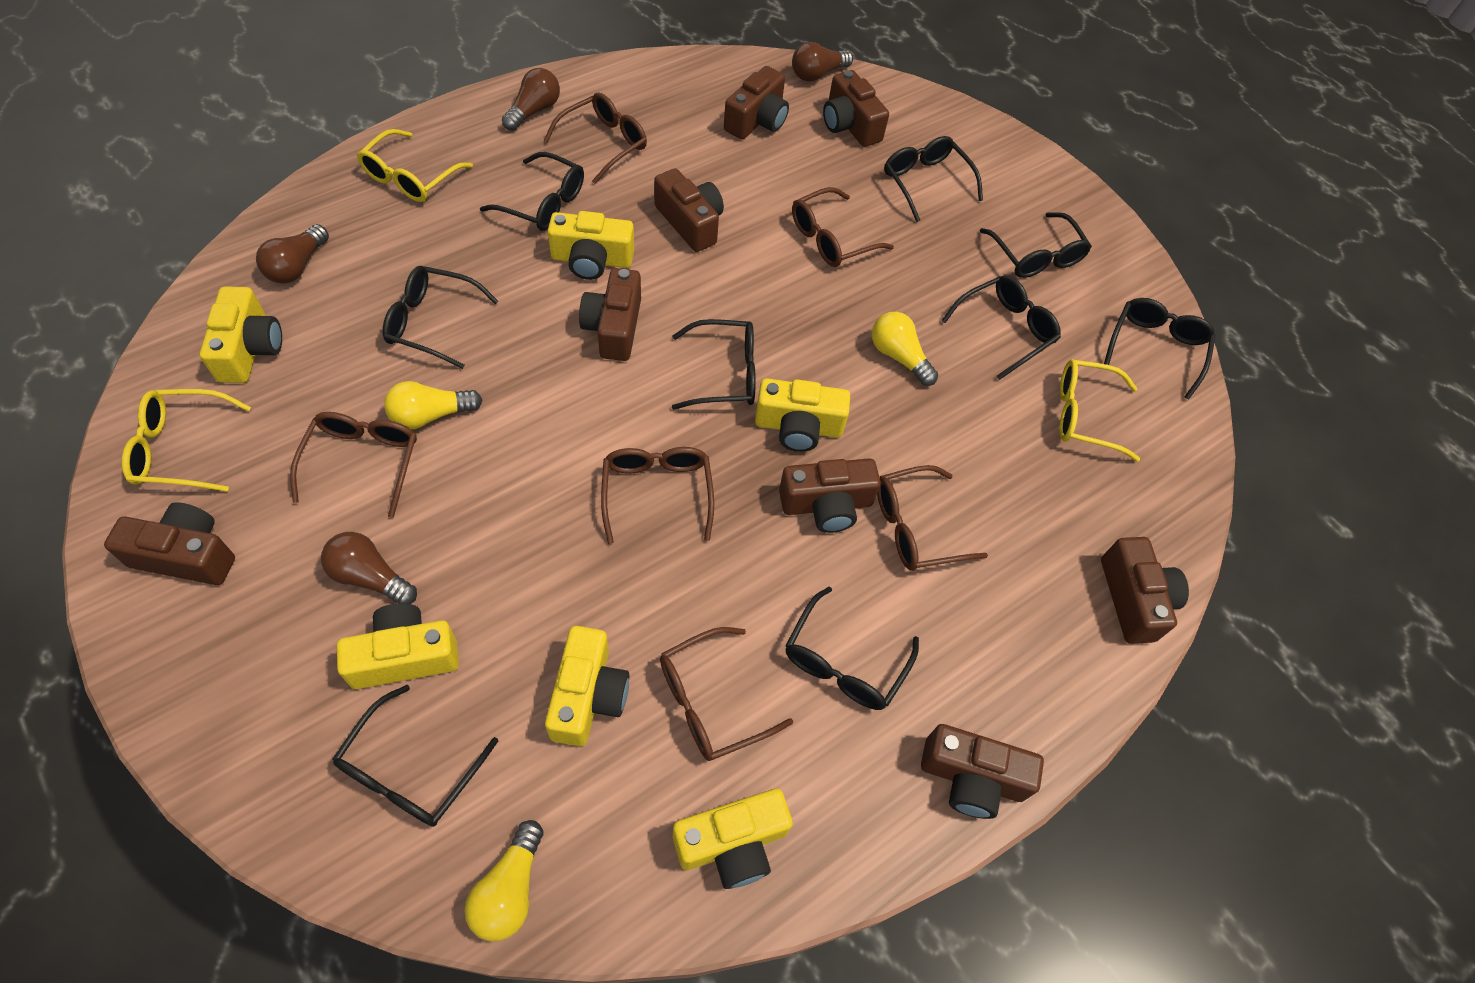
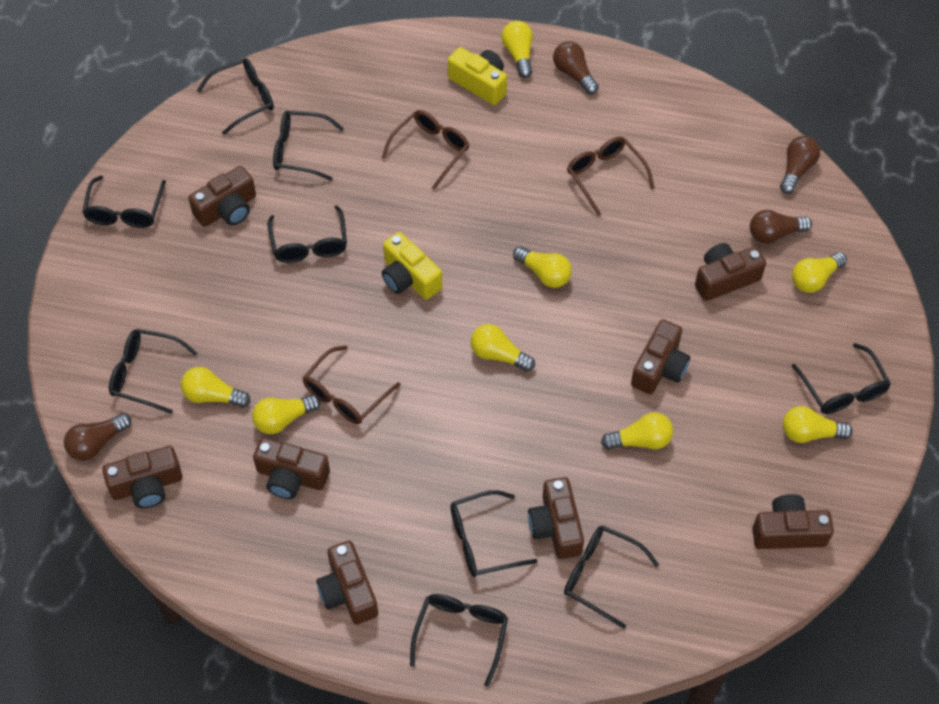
brown glasses: 6 -> 3
yellow camera: 6 -> 2
yellow glasses: 3 -> 0
yellow light bulb: 3 -> 8

